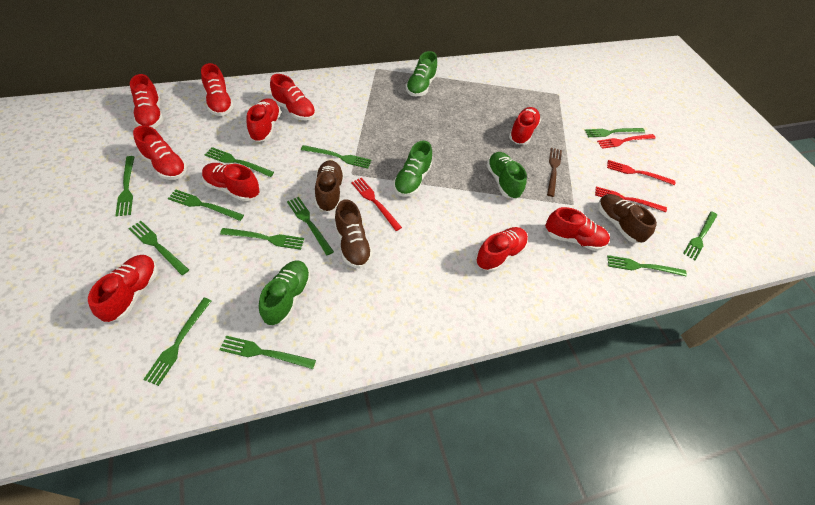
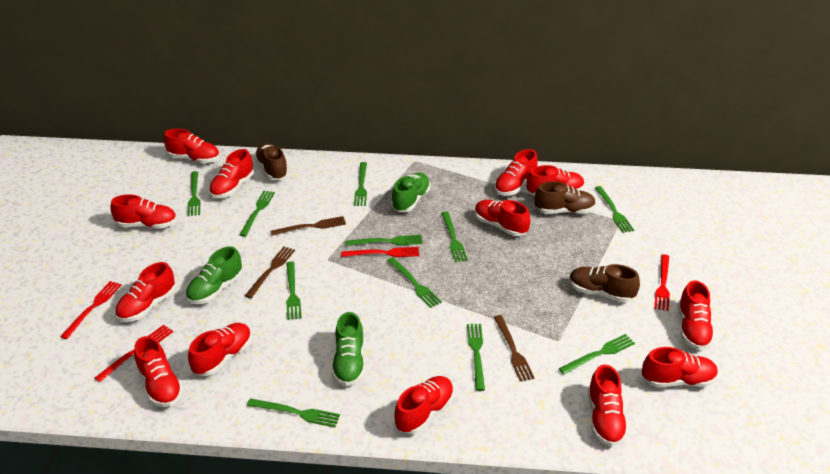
brown fork: 1 -> 3
green fork: 12 -> 11
green shoe: 4 -> 3
red shoe: 10 -> 13

